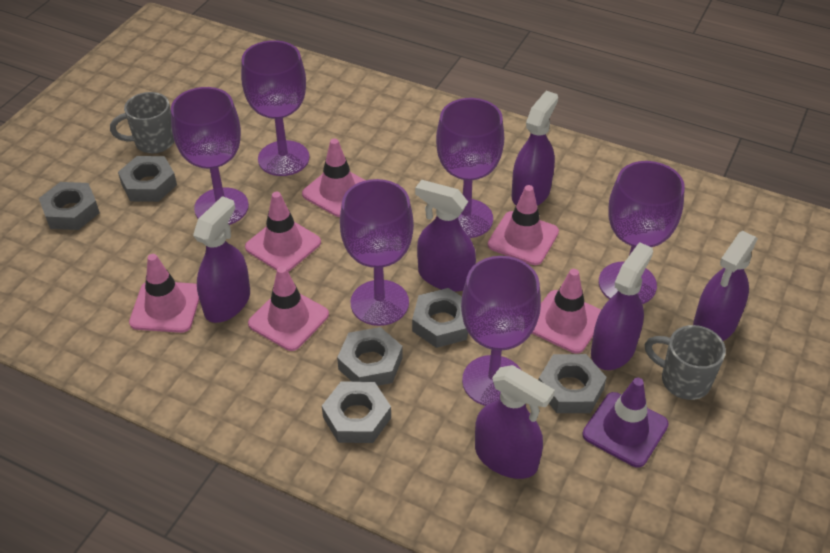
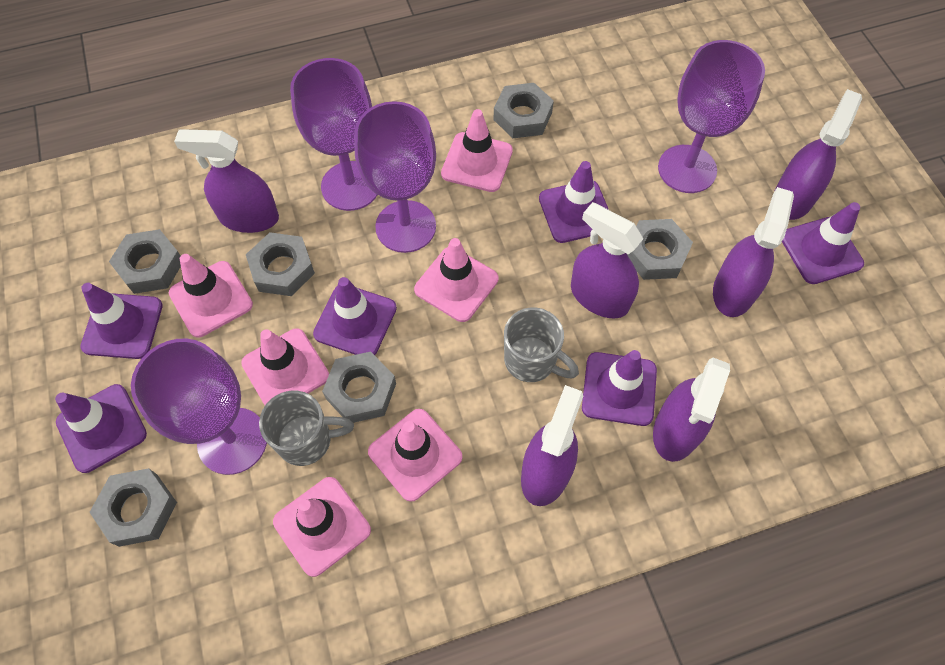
purple goblet: 6 -> 4
purple traffic cone: 1 -> 6

